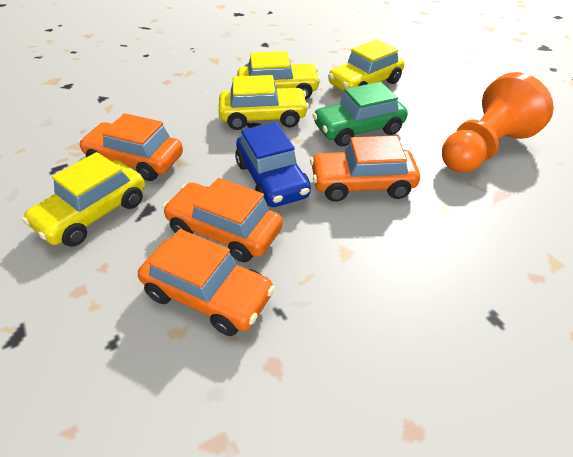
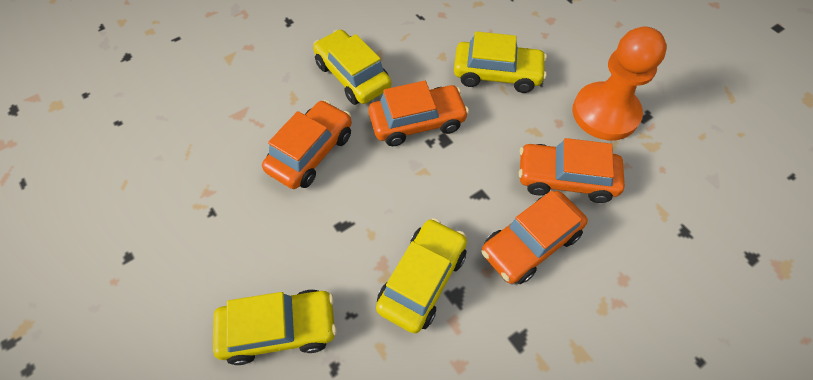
blue car: 1 -> 0
green car: 1 -> 0

